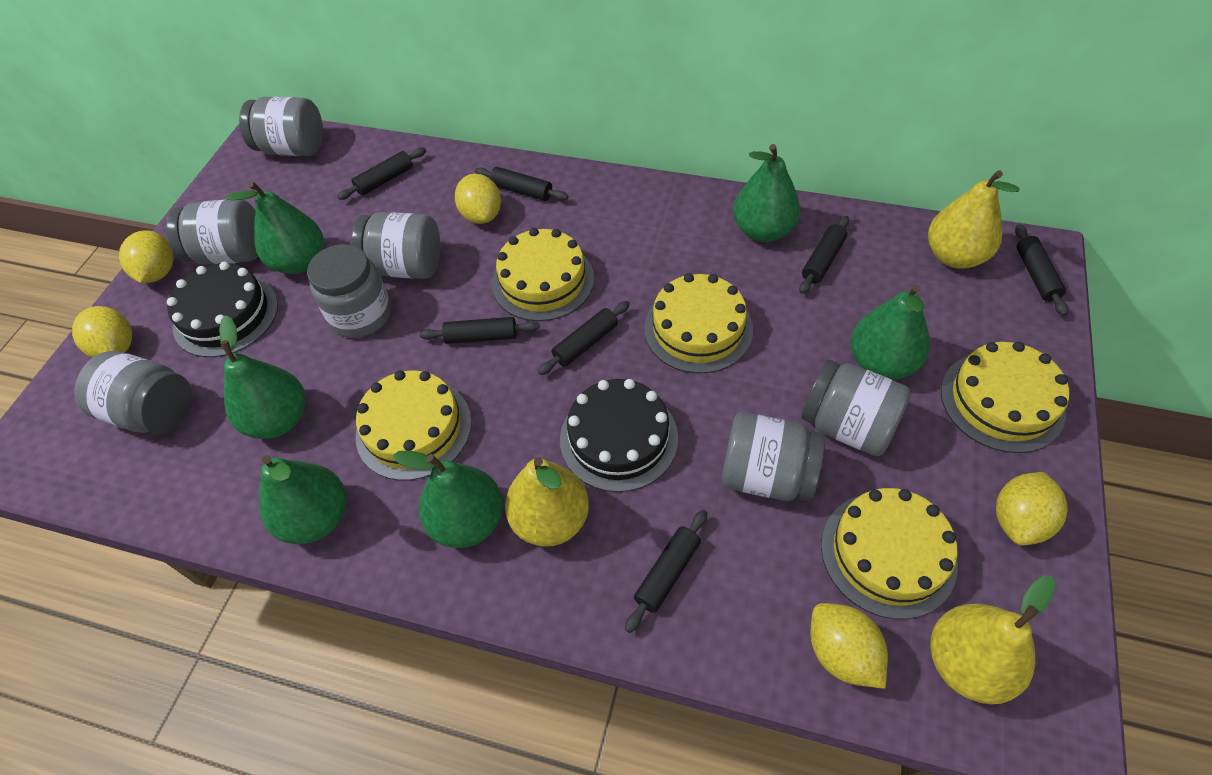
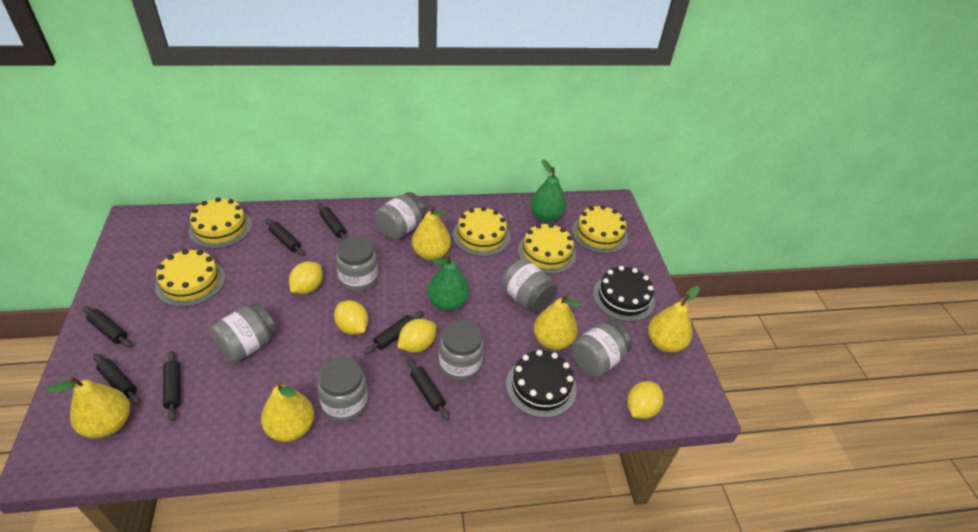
green pear: 6 -> 2
yellow lemon: 5 -> 4
yellow pear: 3 -> 5

